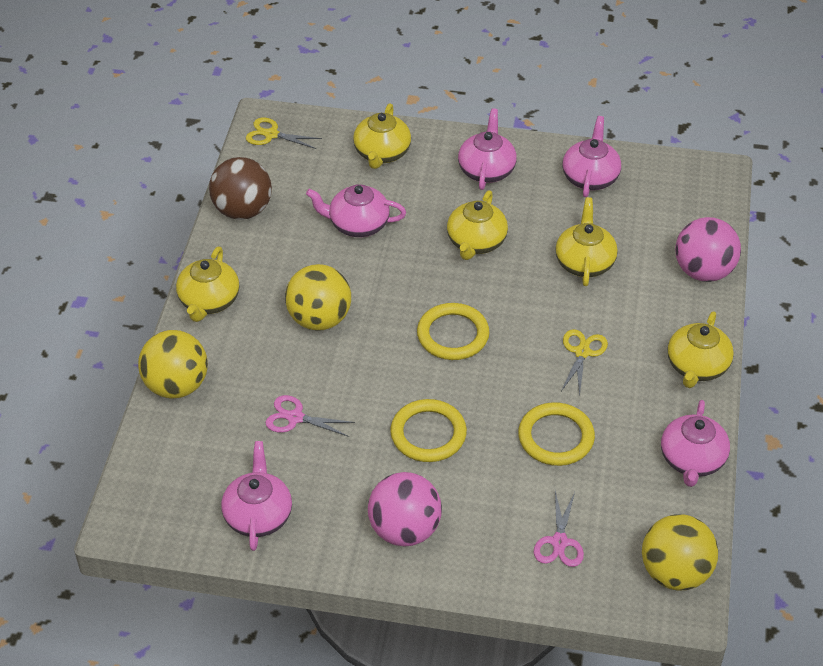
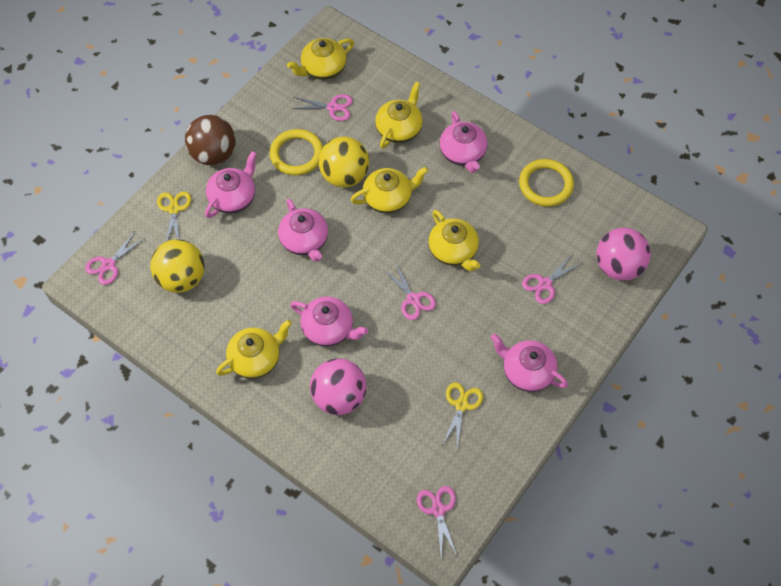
pink scissors: 2 -> 5
yellow ball: 3 -> 2
yellow ring: 3 -> 2

